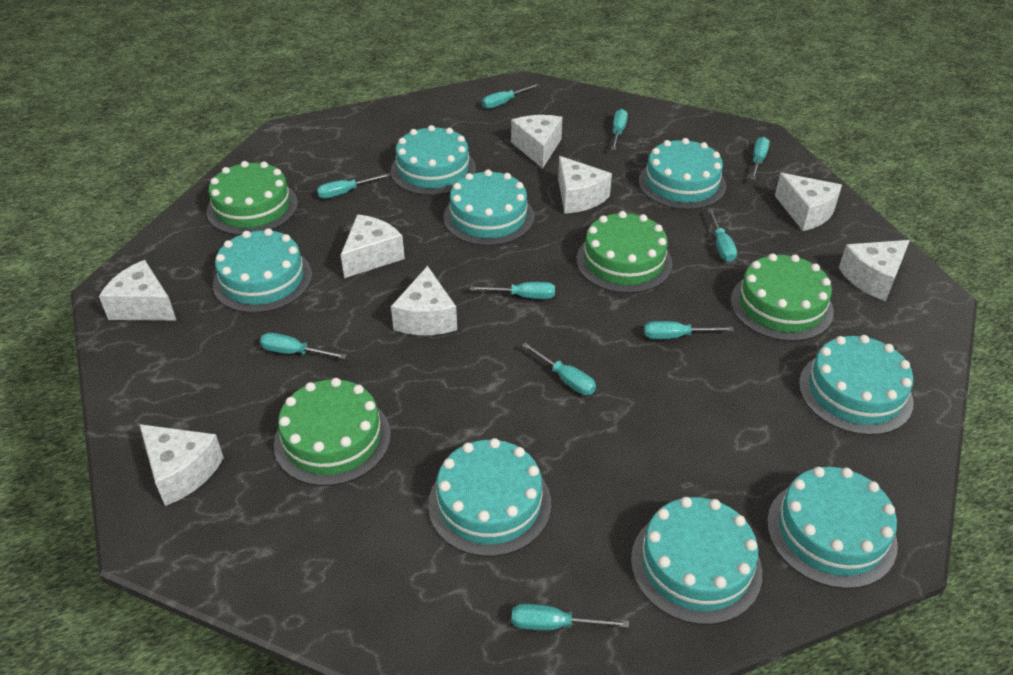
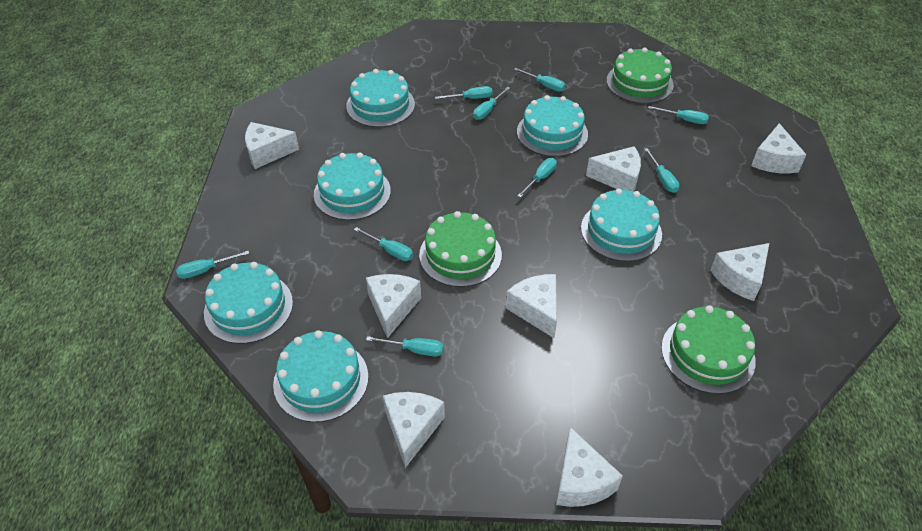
green cake: 4 -> 3
turquoise cake: 8 -> 6
turquoise screwdriver: 10 -> 9

